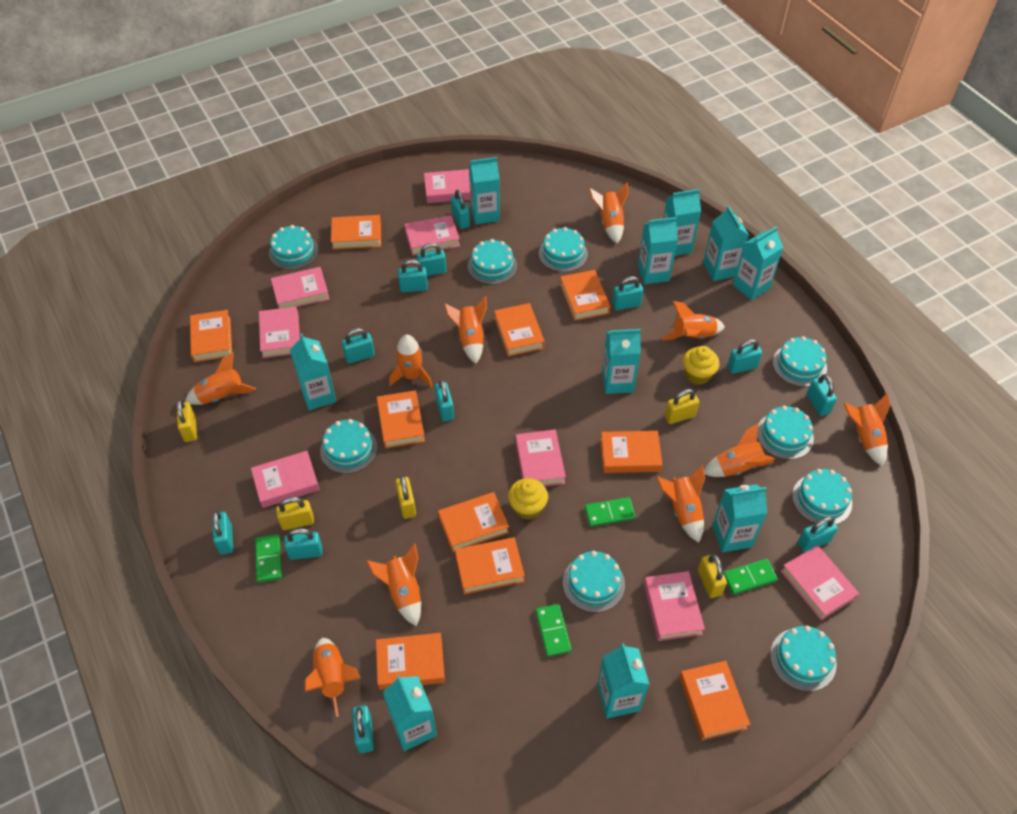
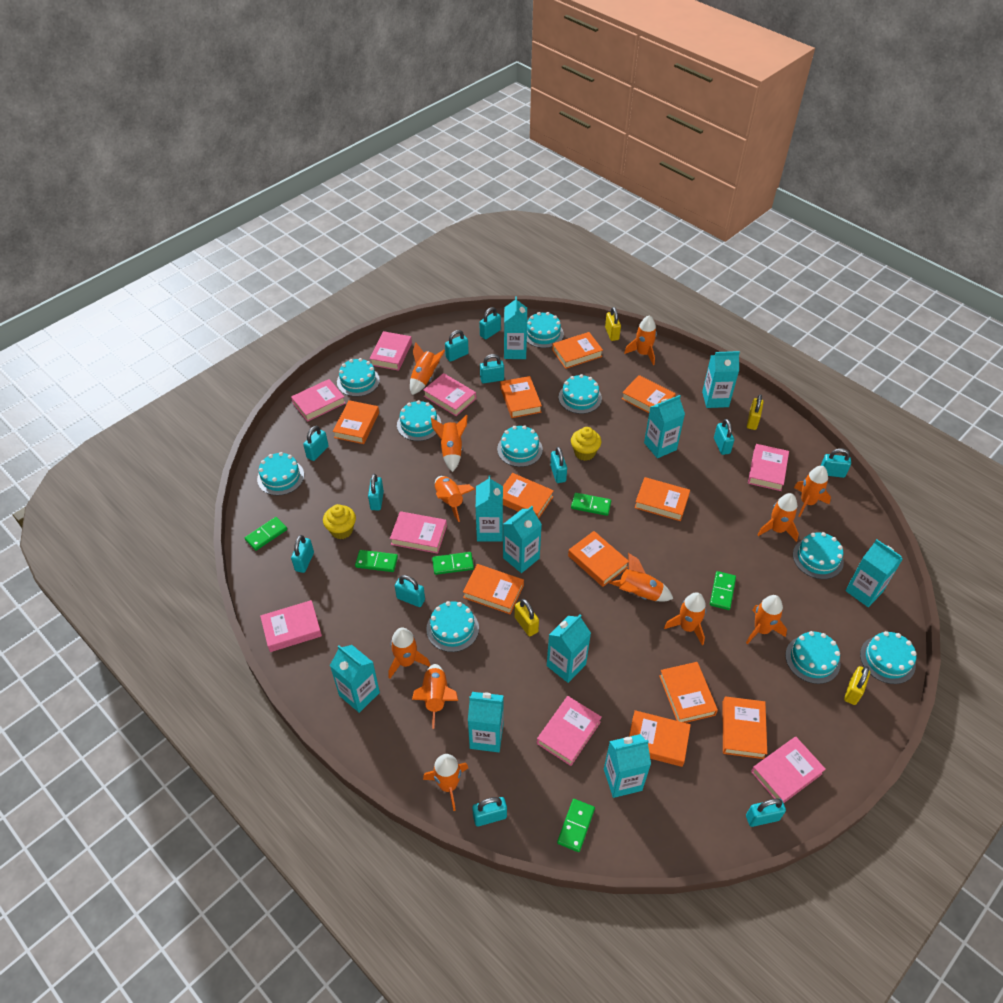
green domino: 4 -> 6
orange book: 10 -> 11
orange rocket: 10 -> 12
turquoise cake: 9 -> 10
yellow padlock: 5 -> 4

